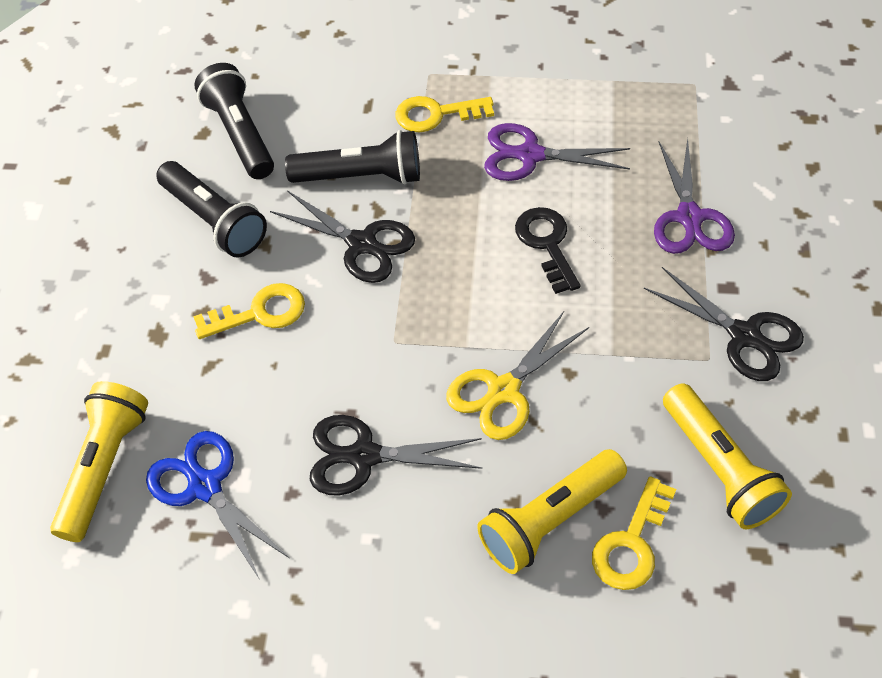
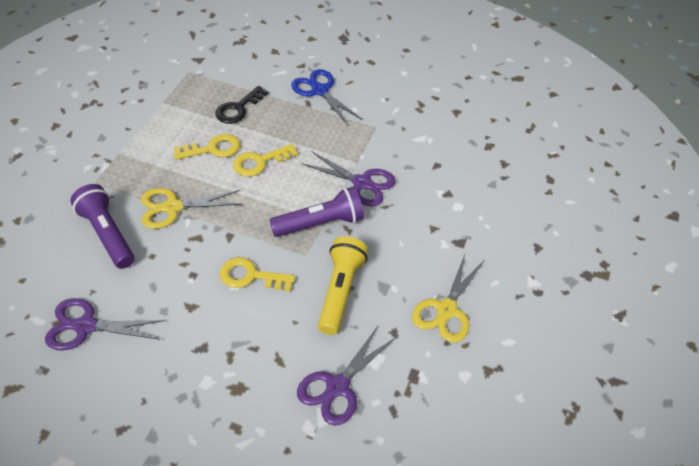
black flashlight: 3 -> 0
black scissors: 3 -> 0
purple flashlight: 0 -> 2
purple scissors: 2 -> 3
yellow flashlight: 3 -> 1
yellow scissors: 1 -> 2

